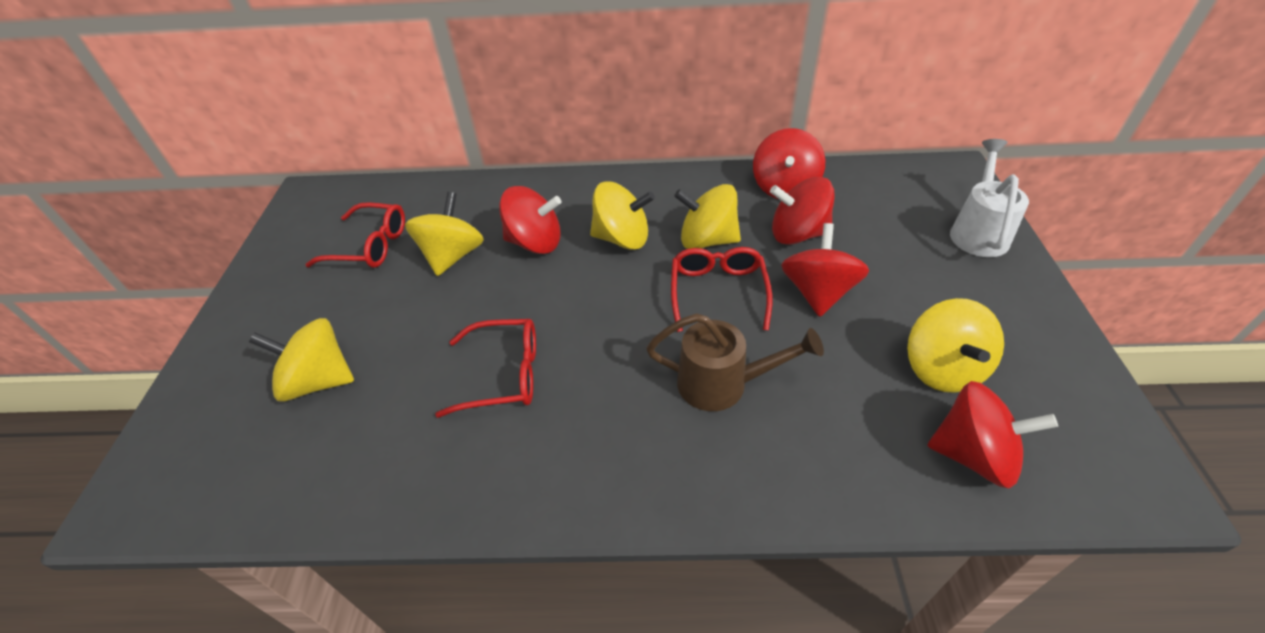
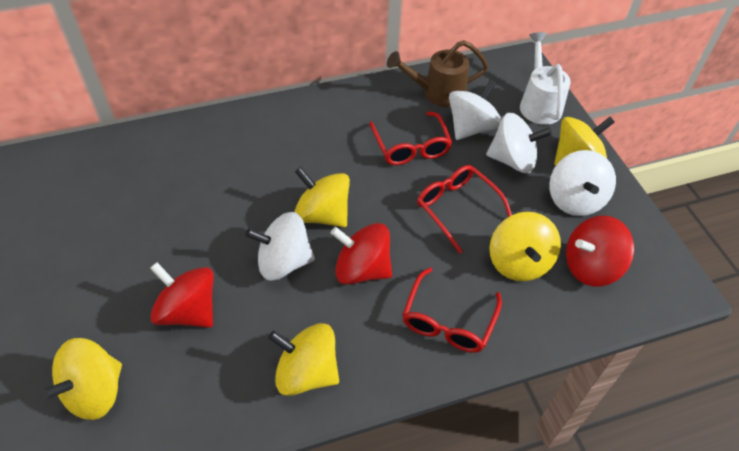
red spinning top: 5 -> 3
white spinning top: 0 -> 4

